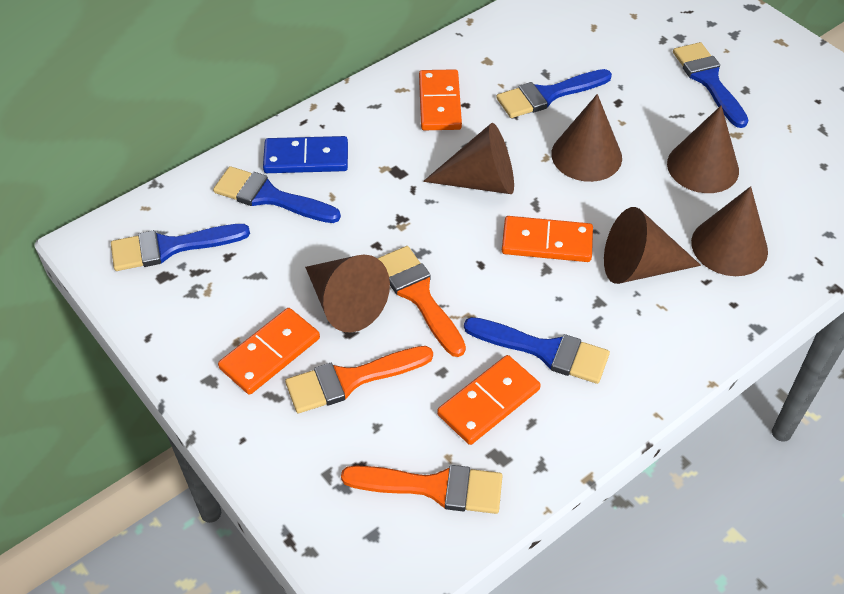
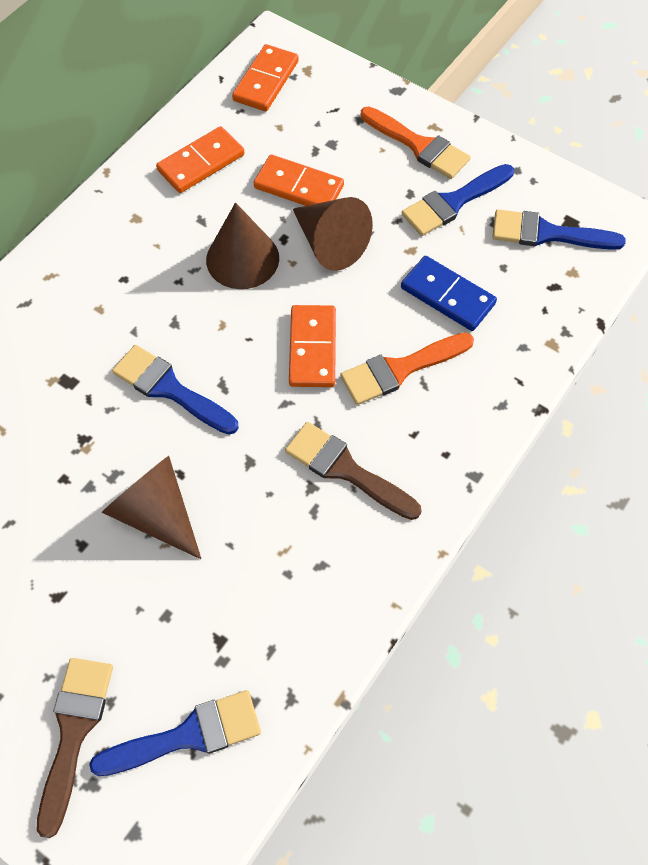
blue brush: 5 -> 4
brown brush: 0 -> 2
brown cone: 6 -> 3
orange brush: 3 -> 2

